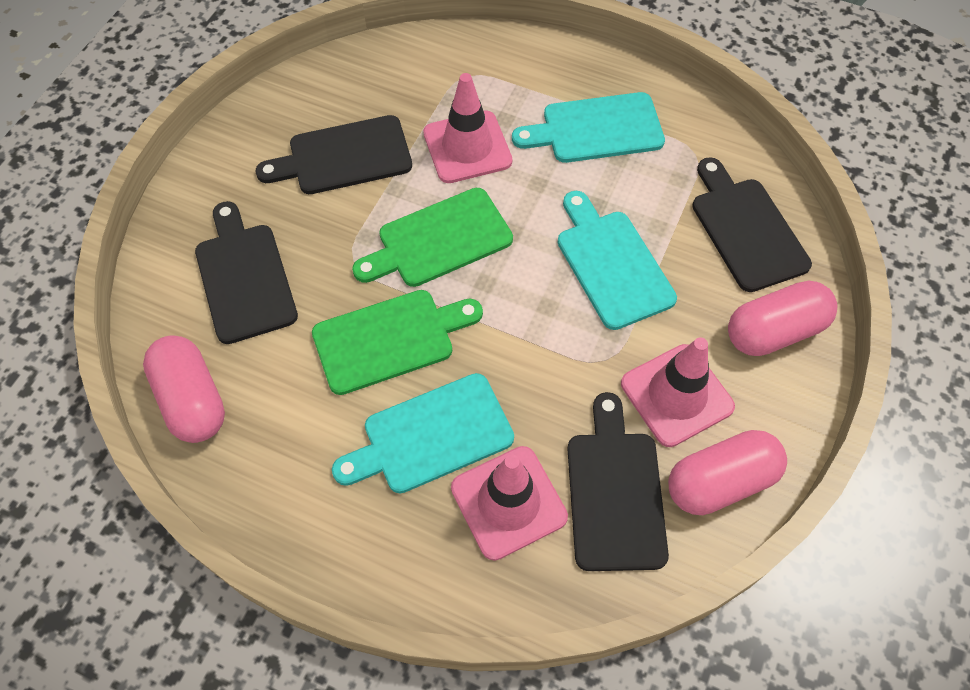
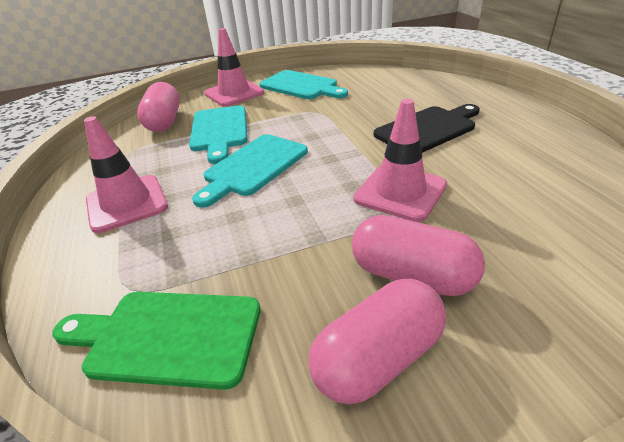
black cutting board: 4 -> 1
green cutting board: 2 -> 1

